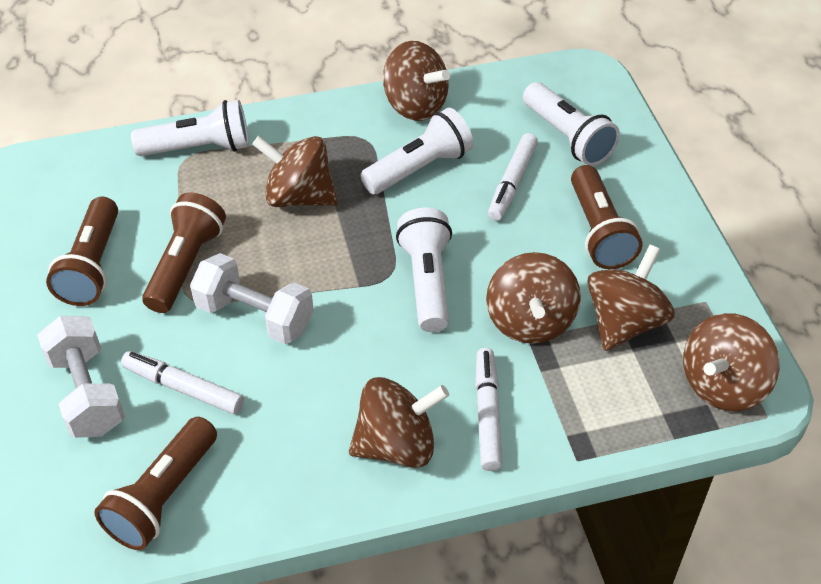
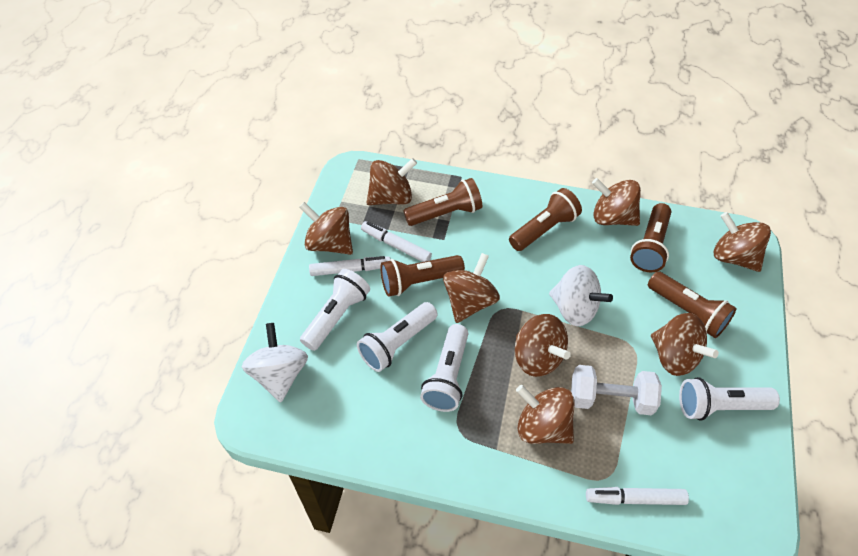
brown flashlight: 4 -> 5
brown spinning top: 6 -> 8
white dumbbell: 2 -> 1
white spinning top: 0 -> 2

